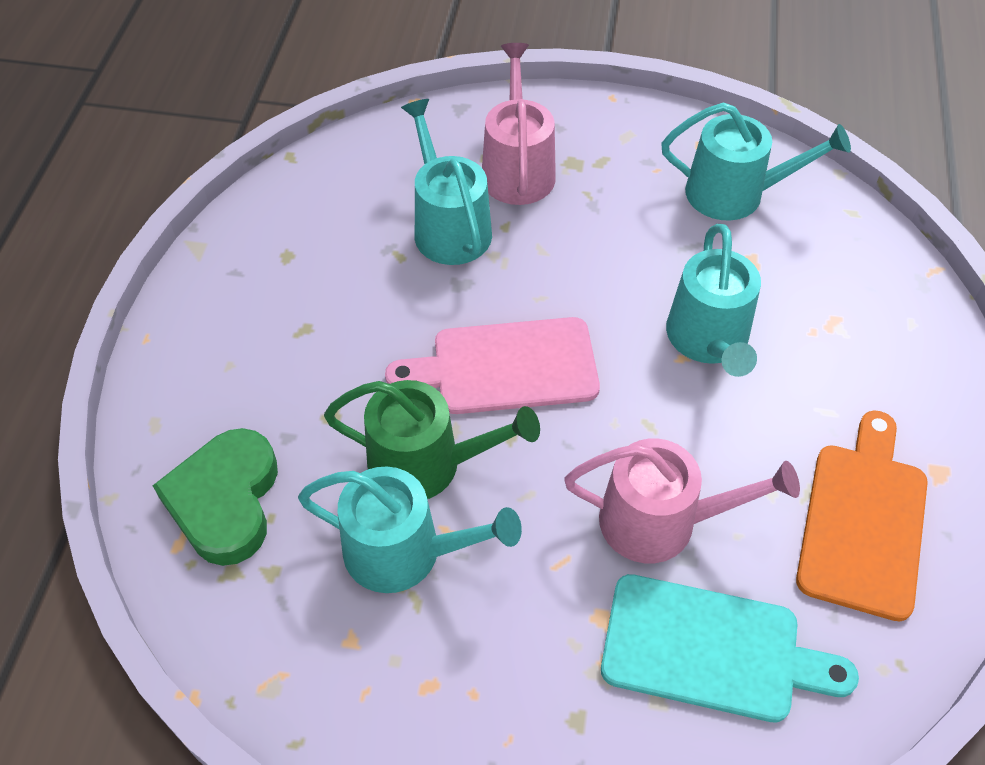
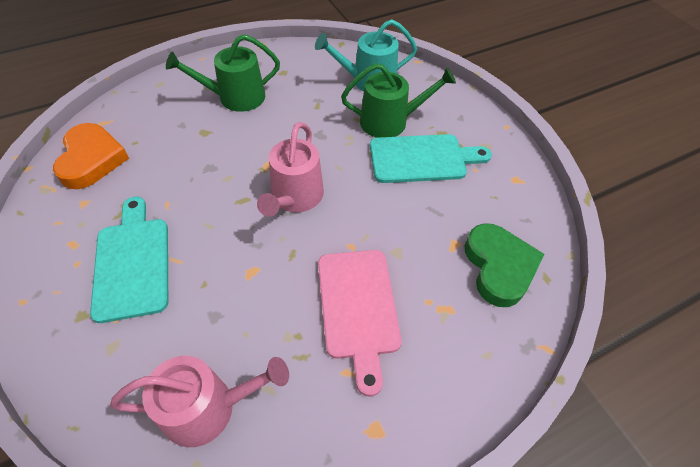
green watering can: 1 -> 2
orange cutting board: 1 -> 0
orange heart: 0 -> 1
turquoise cutting board: 1 -> 2
turquoise watering can: 4 -> 1

